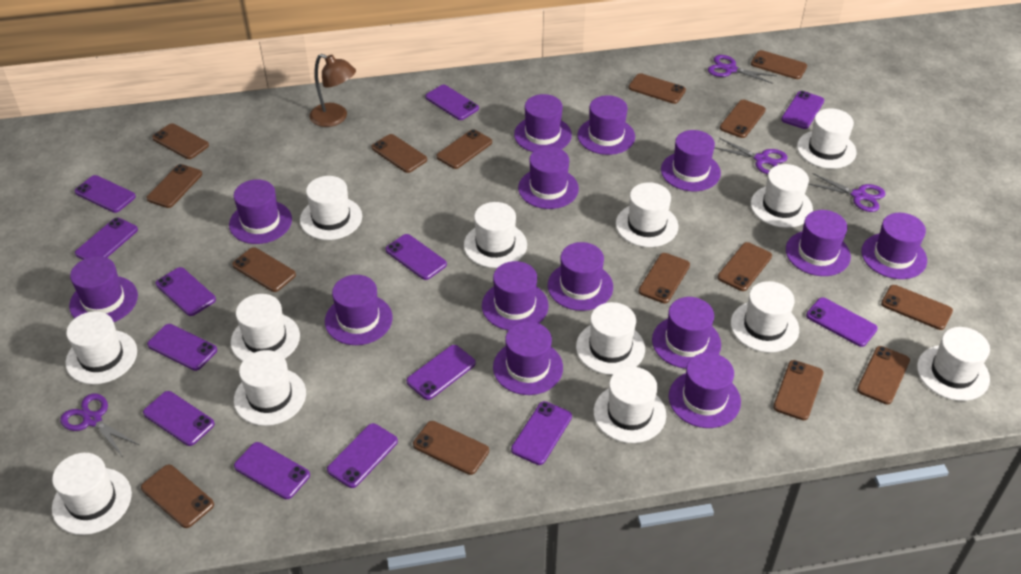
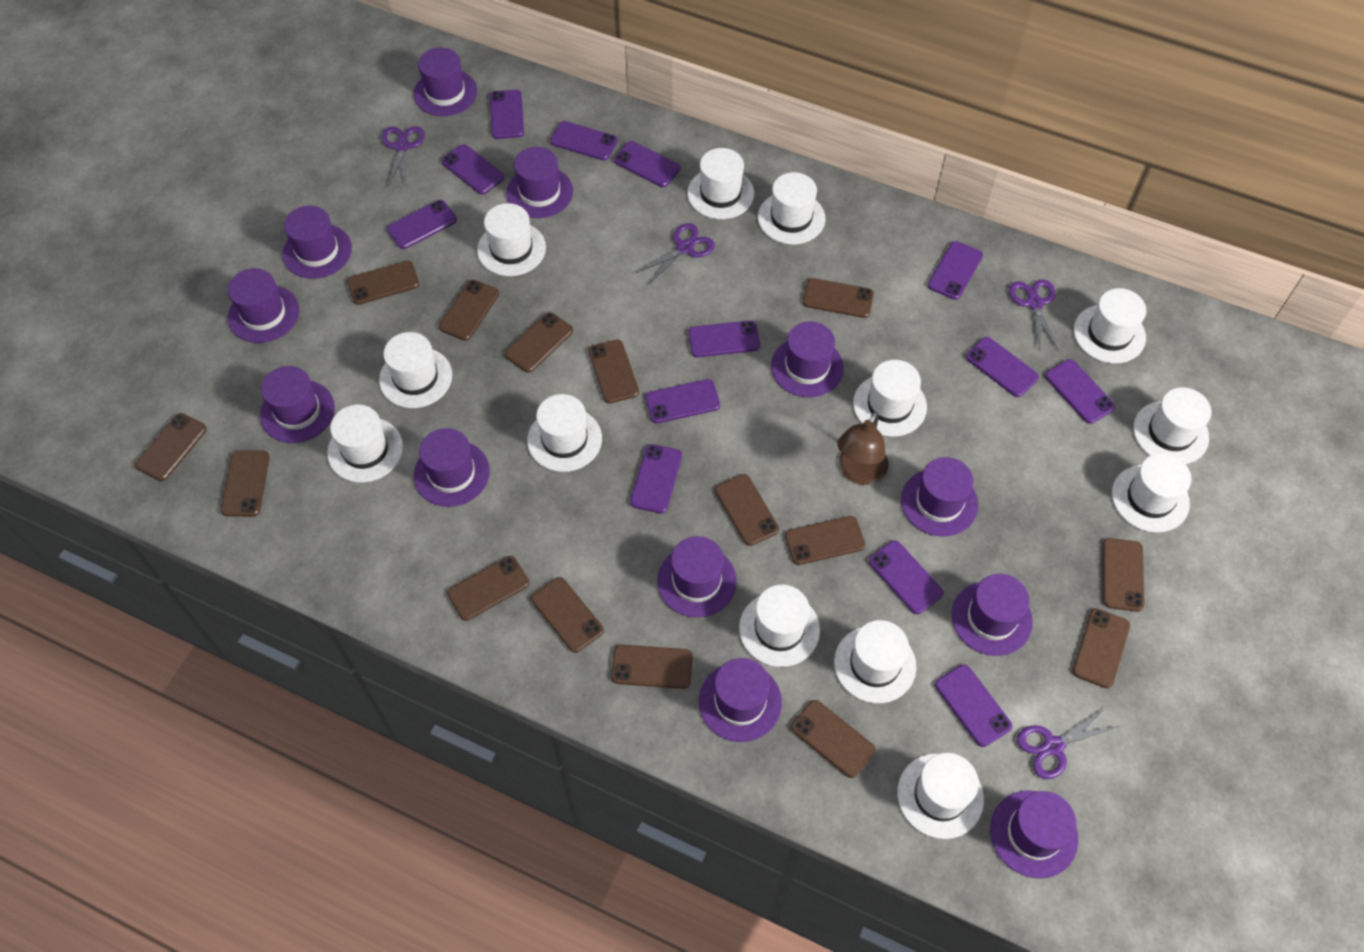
purple hat: 14 -> 12

